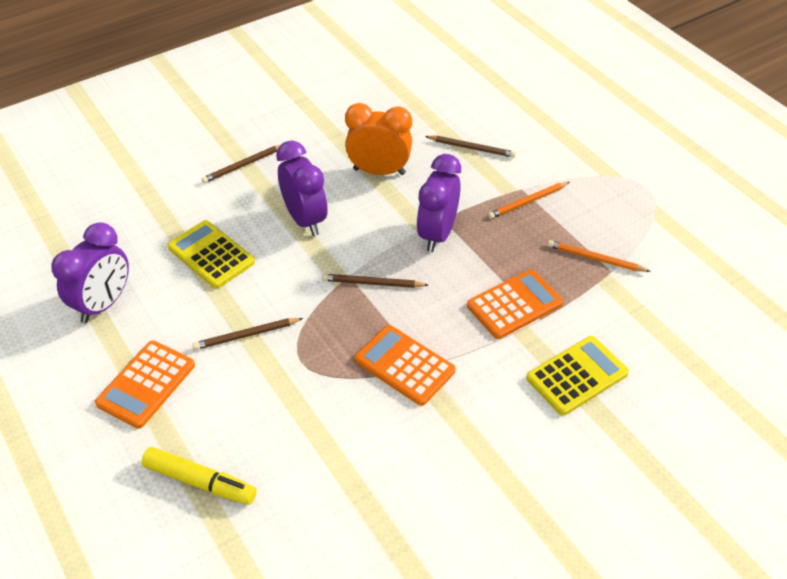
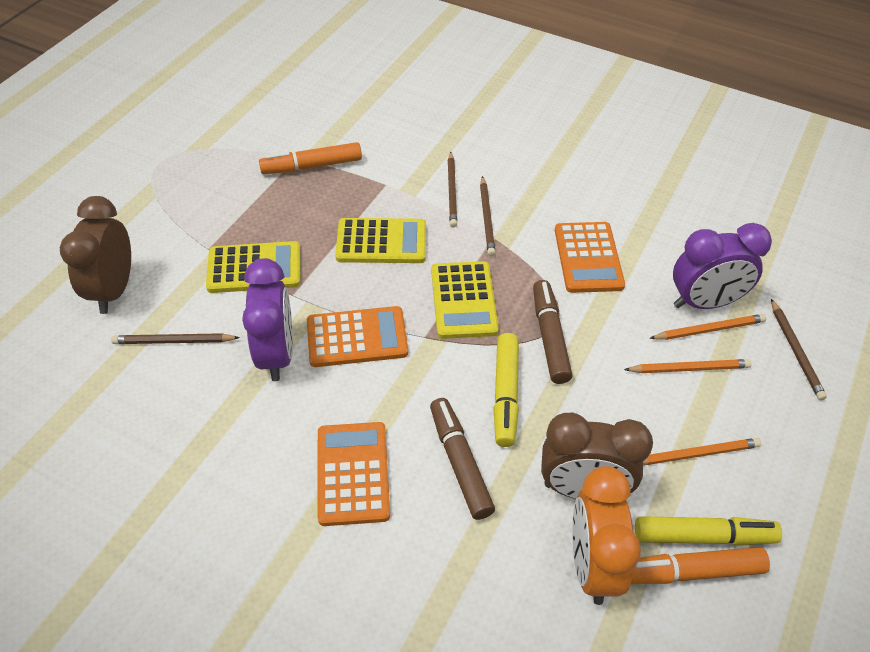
brown clock: 0 -> 2
brown marker: 0 -> 2
orange marker: 0 -> 2
orange pencil: 2 -> 3
purple clock: 3 -> 2
yellow calculator: 2 -> 3
yellow marker: 1 -> 2

